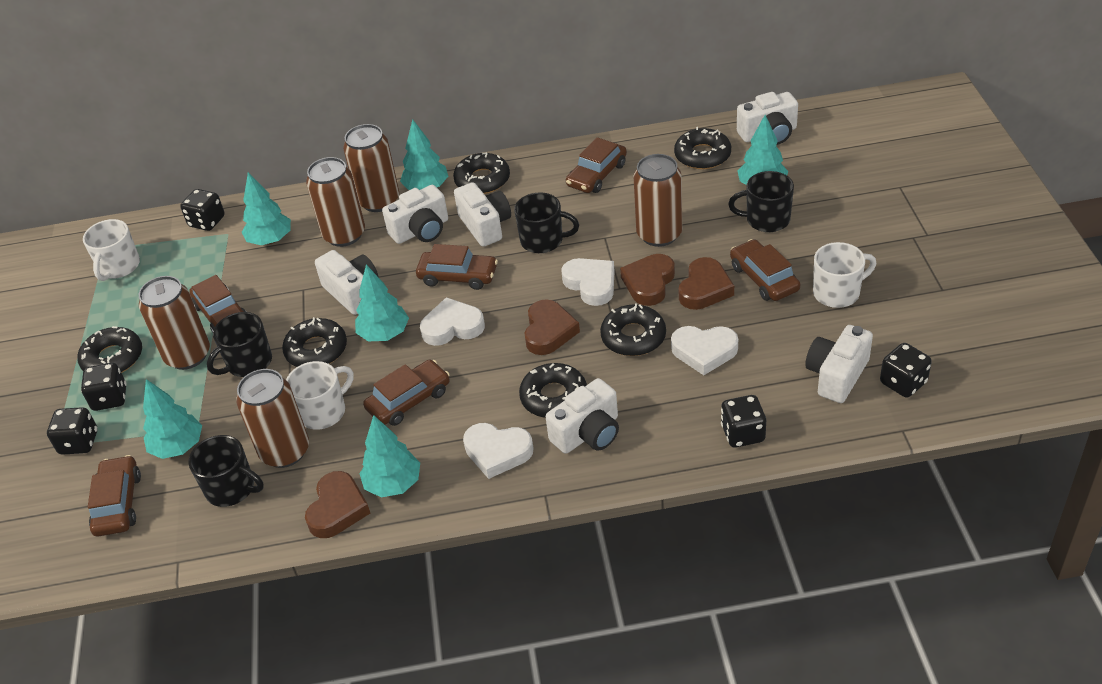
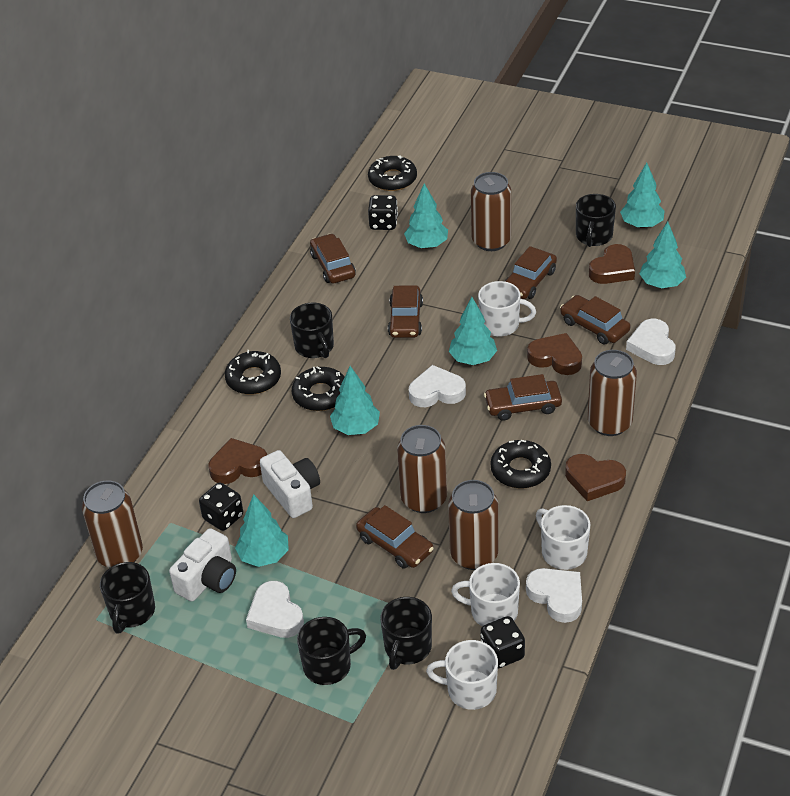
black dice: 5 -> 3
black donut: 6 -> 4
black mug: 4 -> 5
white camera: 6 -> 2
white mug: 3 -> 4

